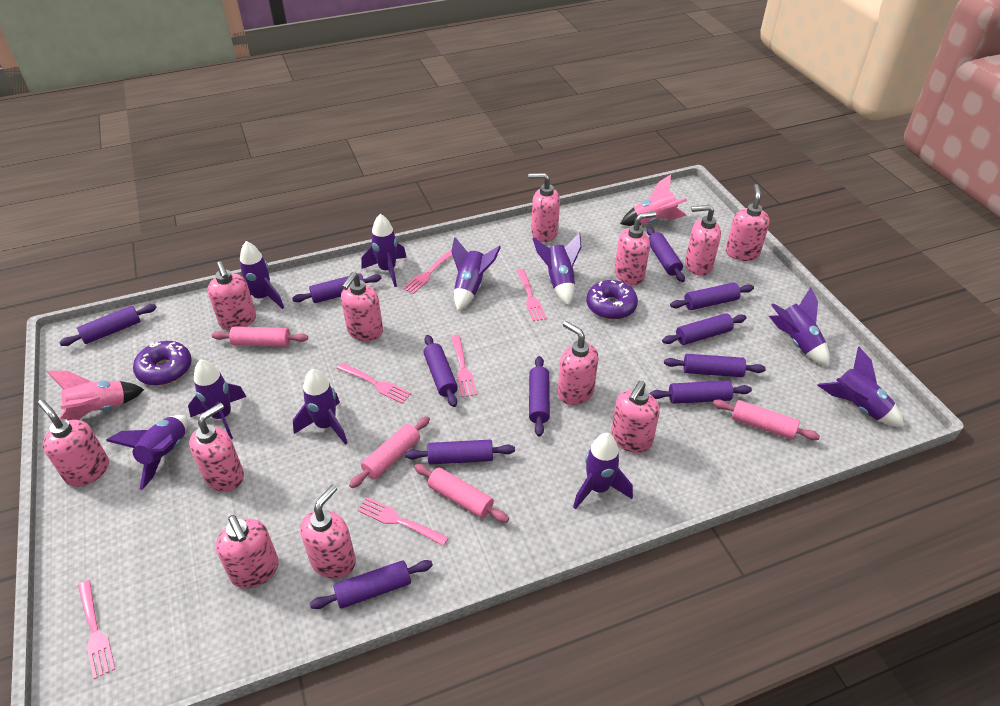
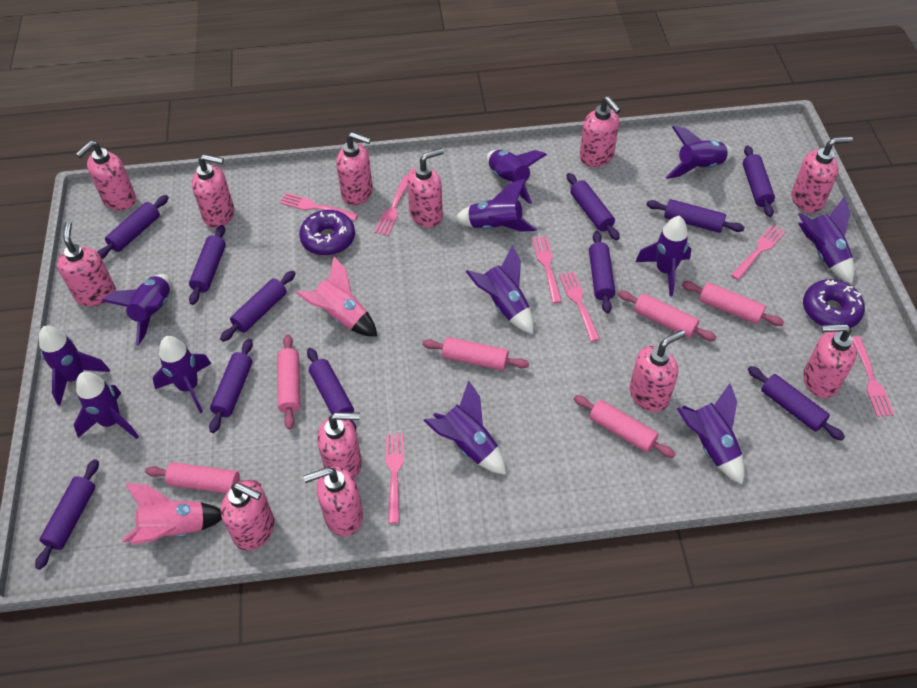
pink fork: 6 -> 7
pink rolling pin: 4 -> 6
purple rocket: 10 -> 12

